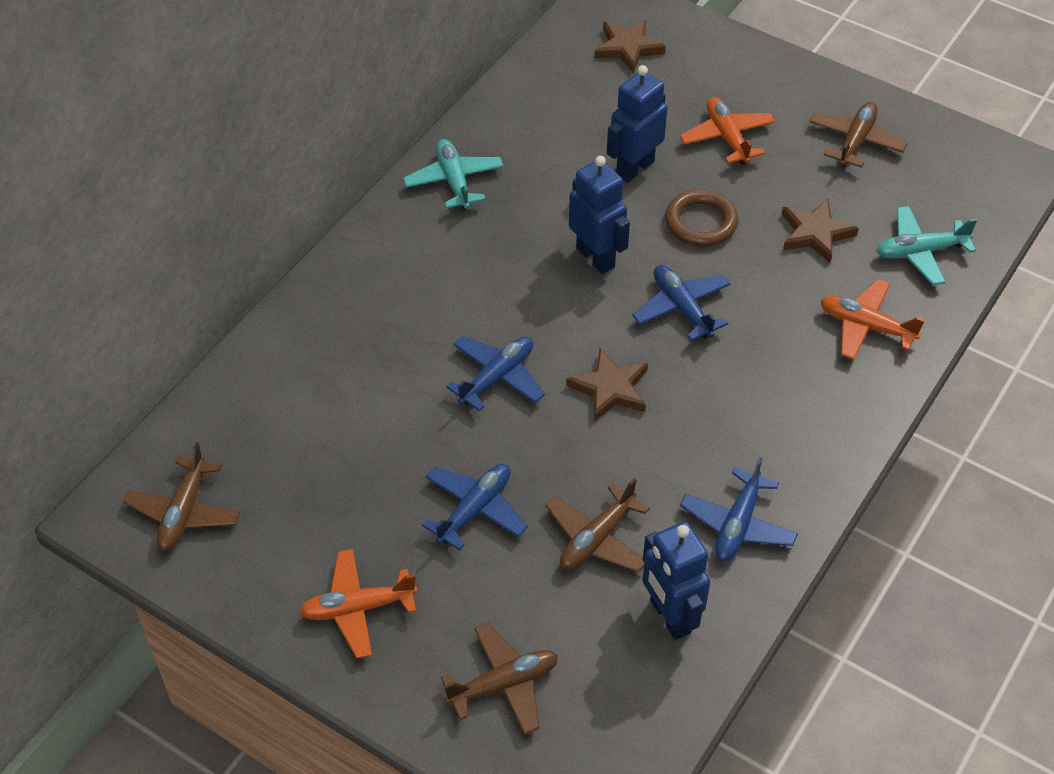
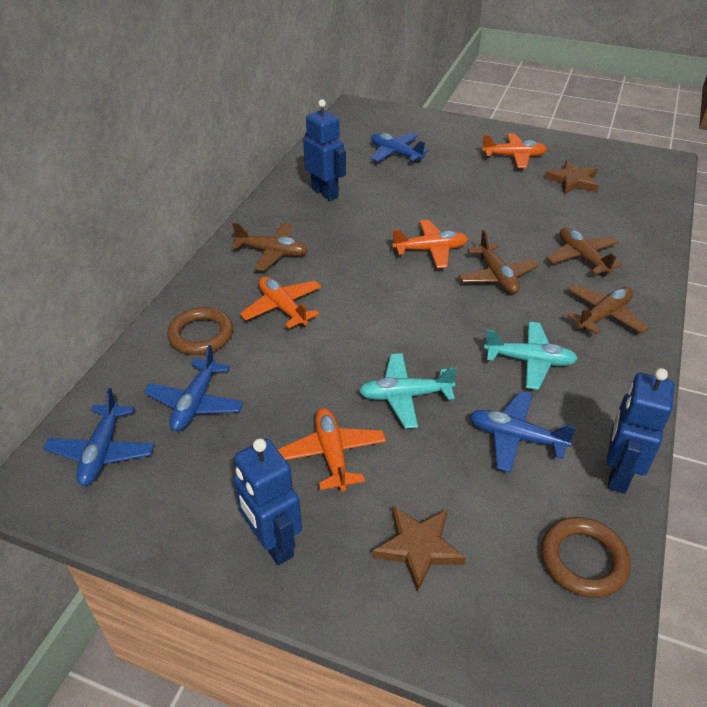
brown ring: 1 -> 2
brown star: 3 -> 2
orange plane: 3 -> 4

